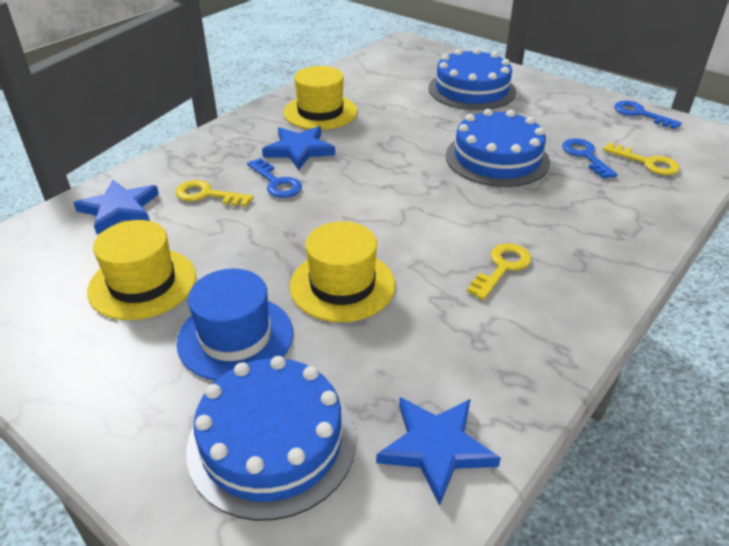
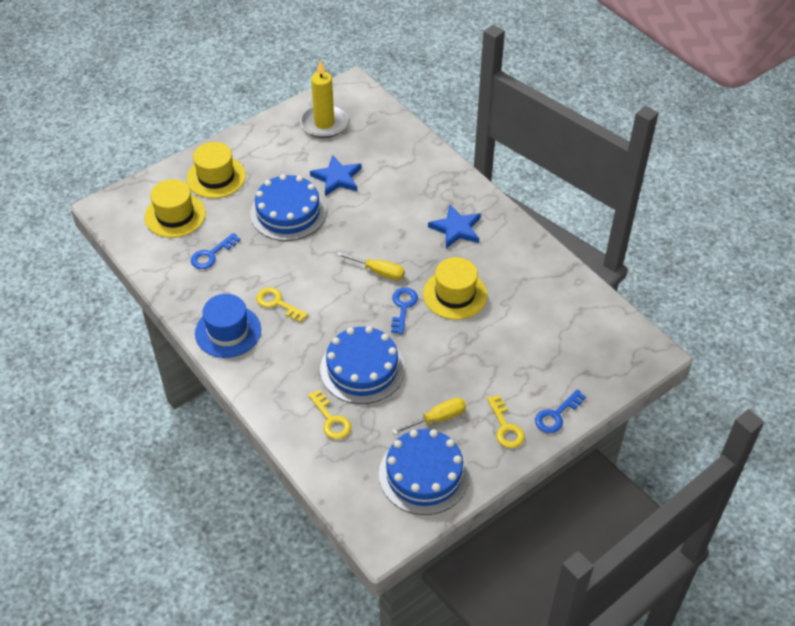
blue star: 3 -> 2
yellow candle: 0 -> 1
yellow screwdriver: 0 -> 2

